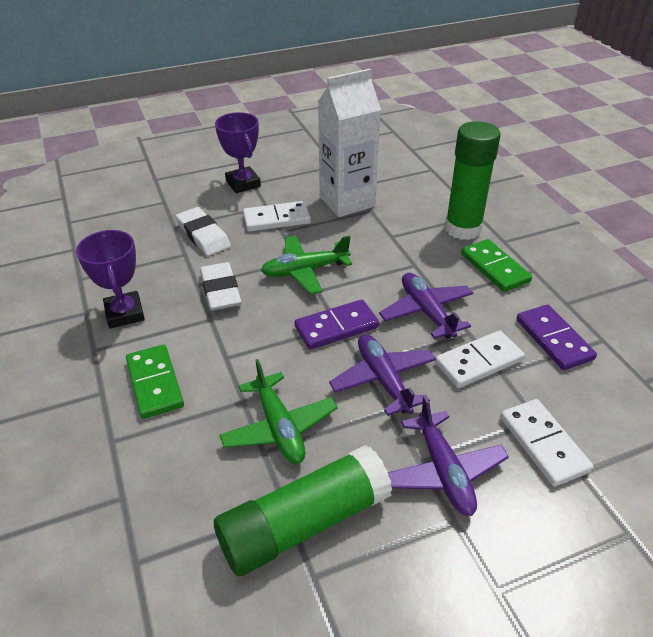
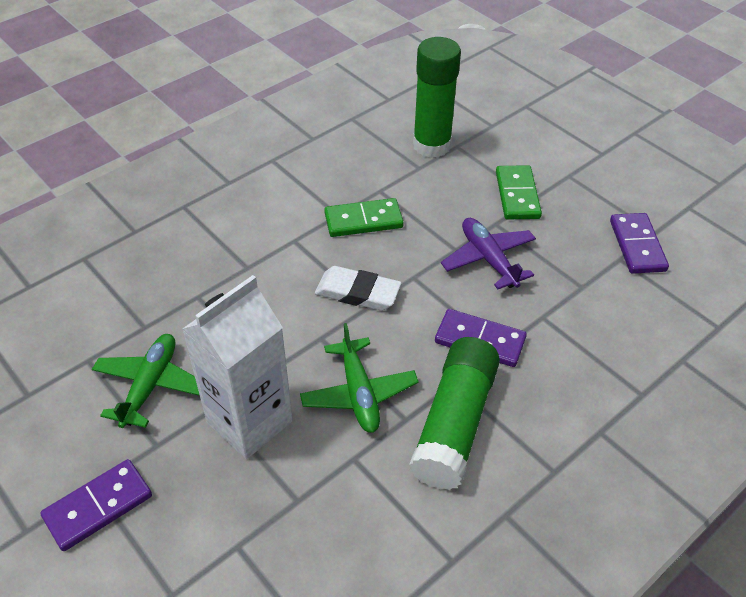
purple domino: 2 -> 3
purple plane: 3 -> 1
purple trophy: 2 -> 0
white domino: 3 -> 0
white eraser: 2 -> 1

